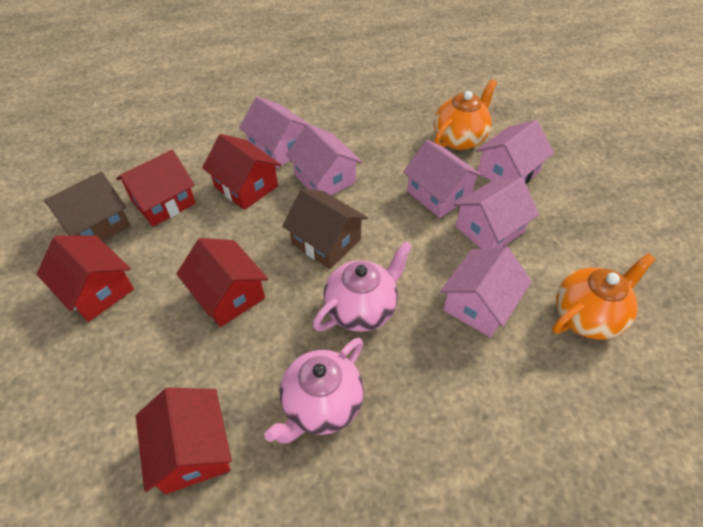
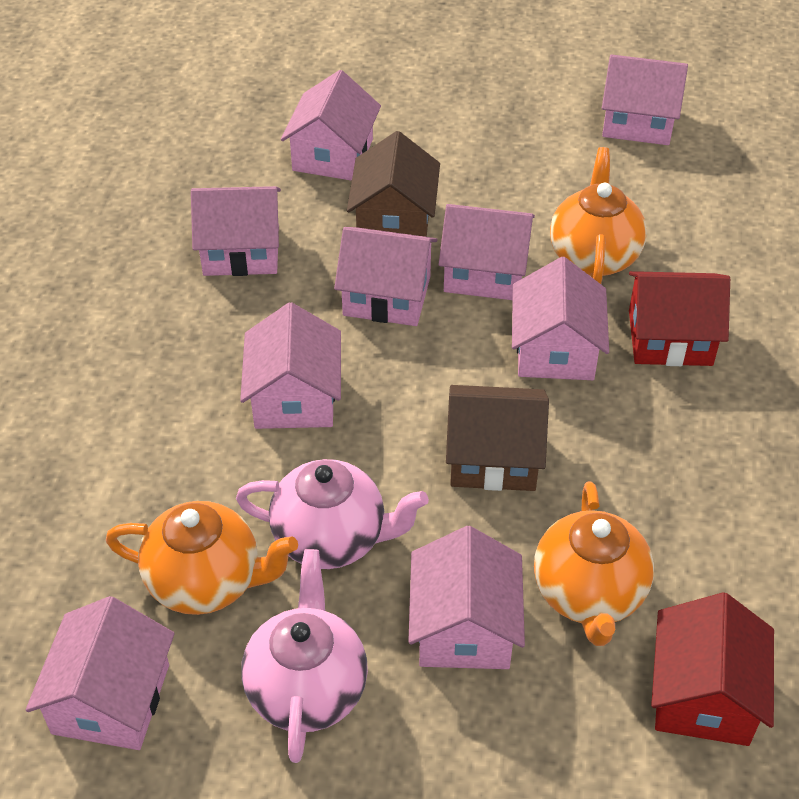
orange teapot: 2 -> 3
pink house: 6 -> 9
red house: 5 -> 2

